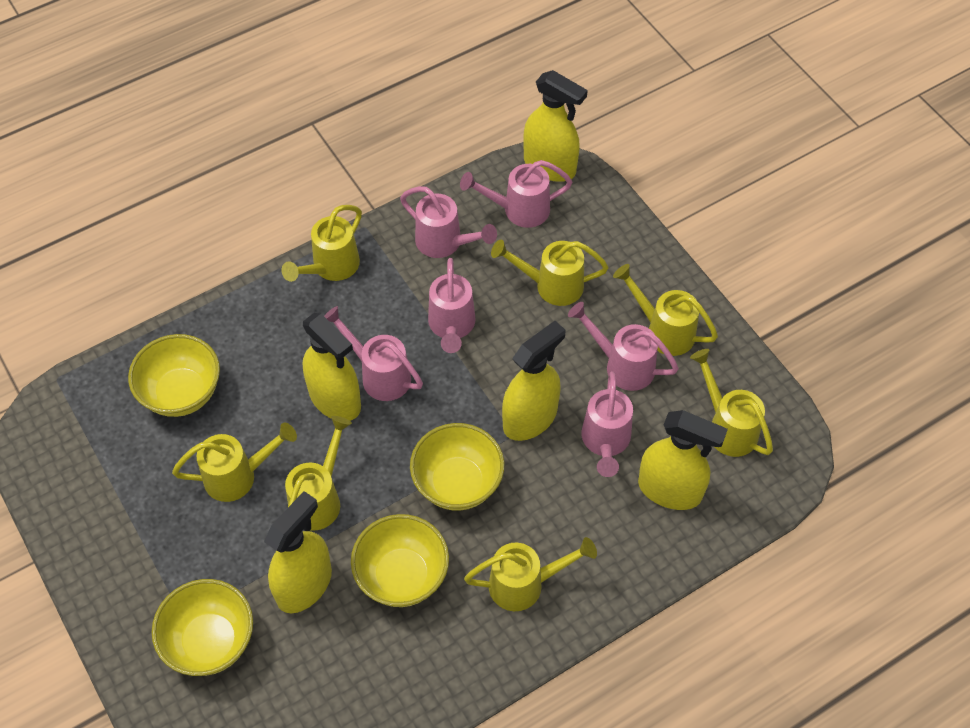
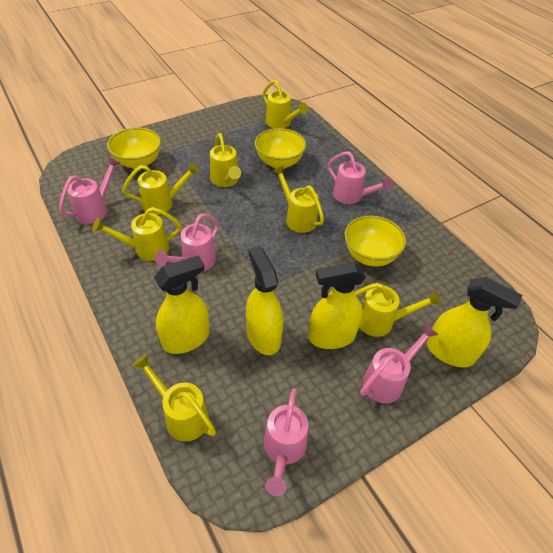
pink watering can: 6 -> 5
yellow bowl: 4 -> 3
yellow spray bottle: 5 -> 4

